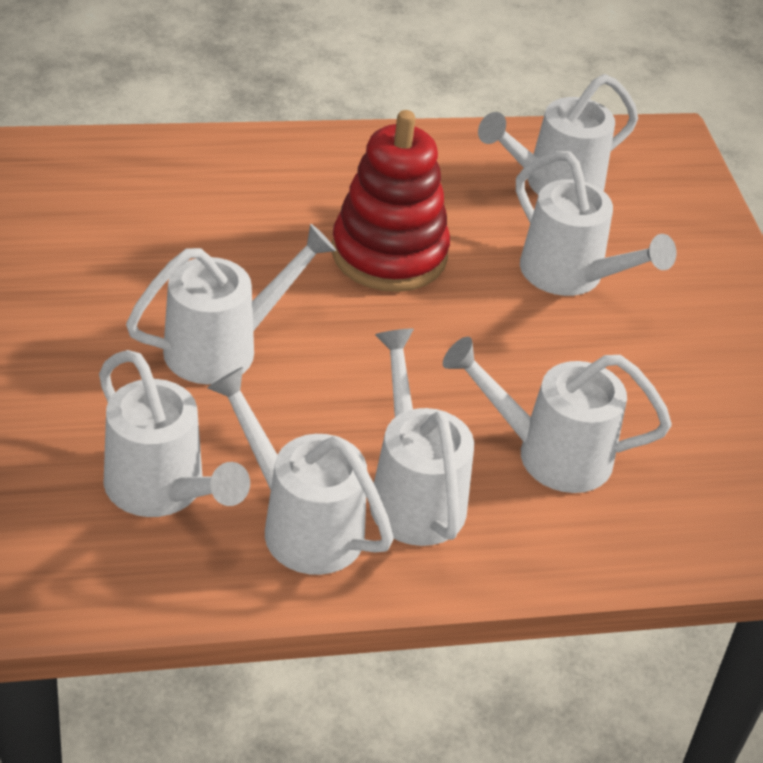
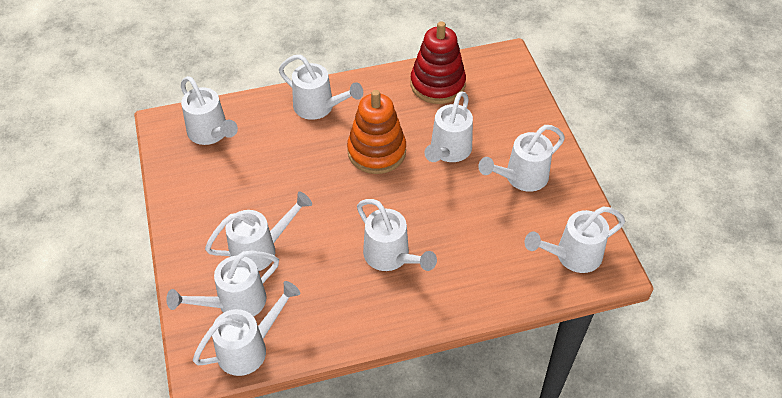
orange stacking toy: 0 -> 1
white watering can: 7 -> 9

